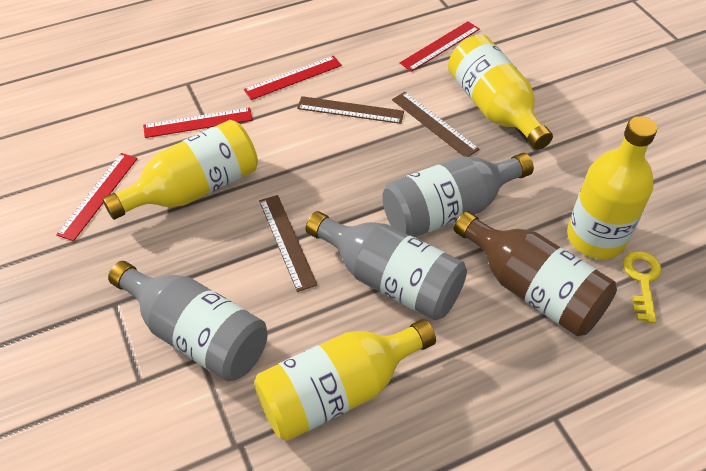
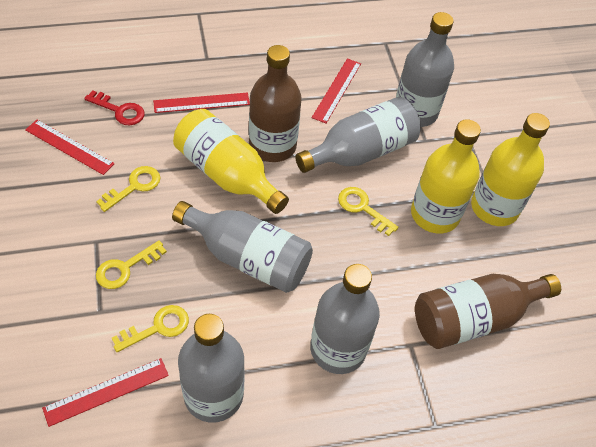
brown bottle: 1 -> 2
brown ruler: 3 -> 0
grey bottle: 3 -> 5
red key: 0 -> 1
yellow bottle: 4 -> 3
yellow key: 1 -> 4

